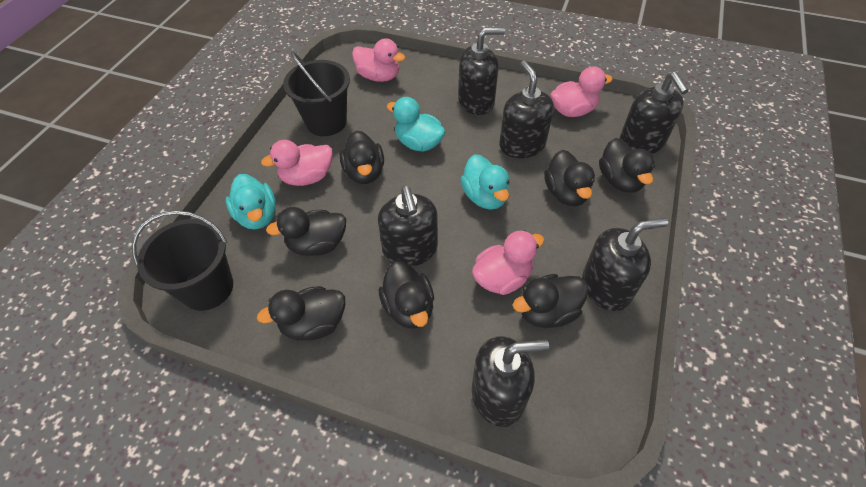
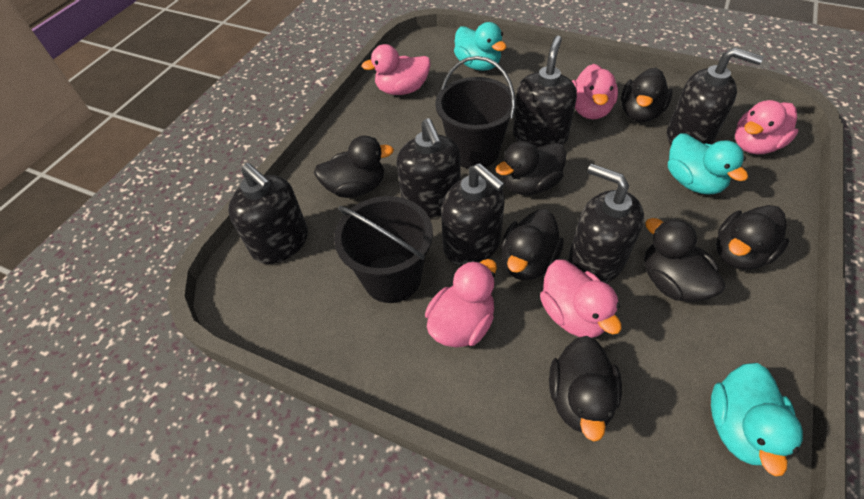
pink duck: 4 -> 5

